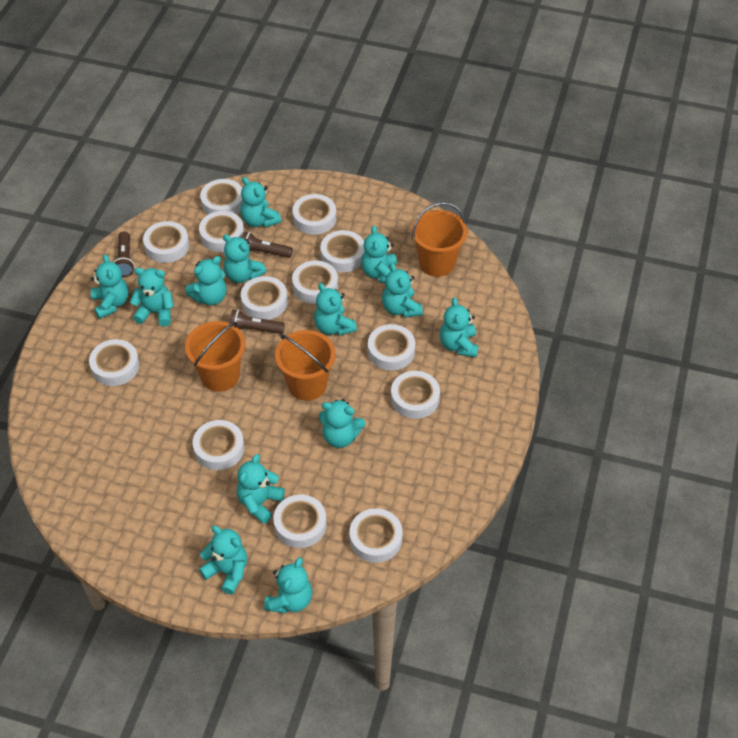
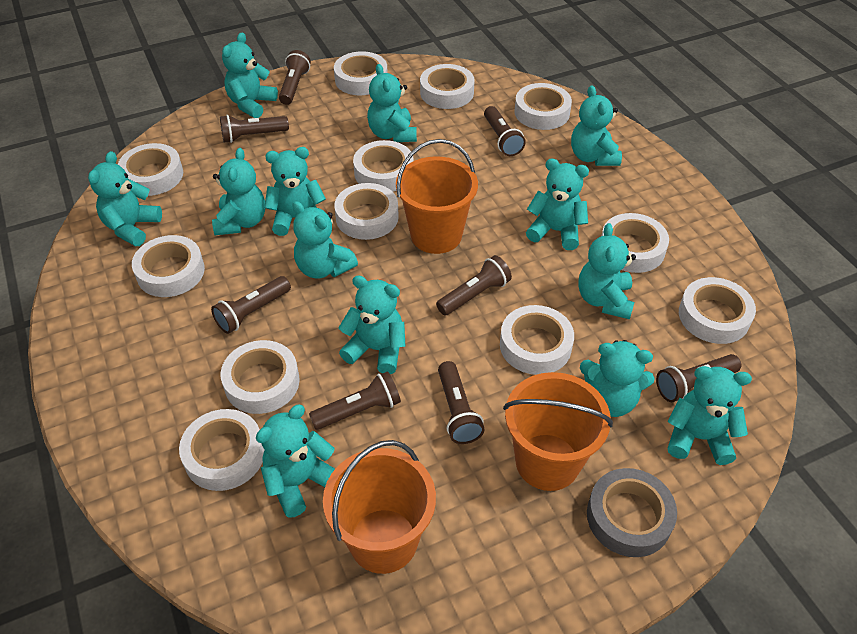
brown flashlight: 3 -> 8
grey tape: 0 -> 1
white tape: 13 -> 12

